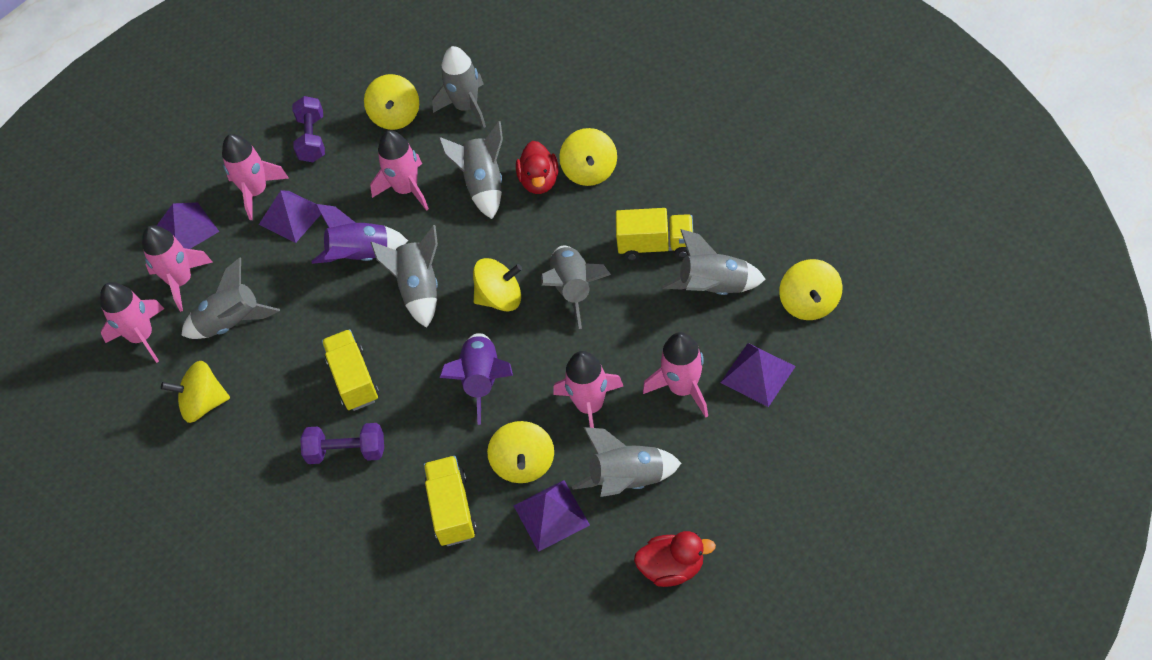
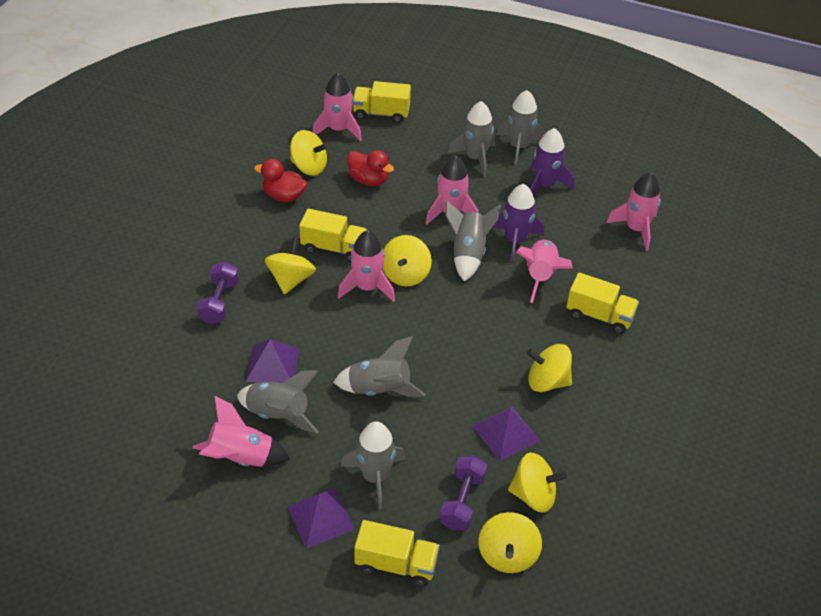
grey rocket: 7 -> 6
purple pyramid: 4 -> 3
yellow truck: 3 -> 4

